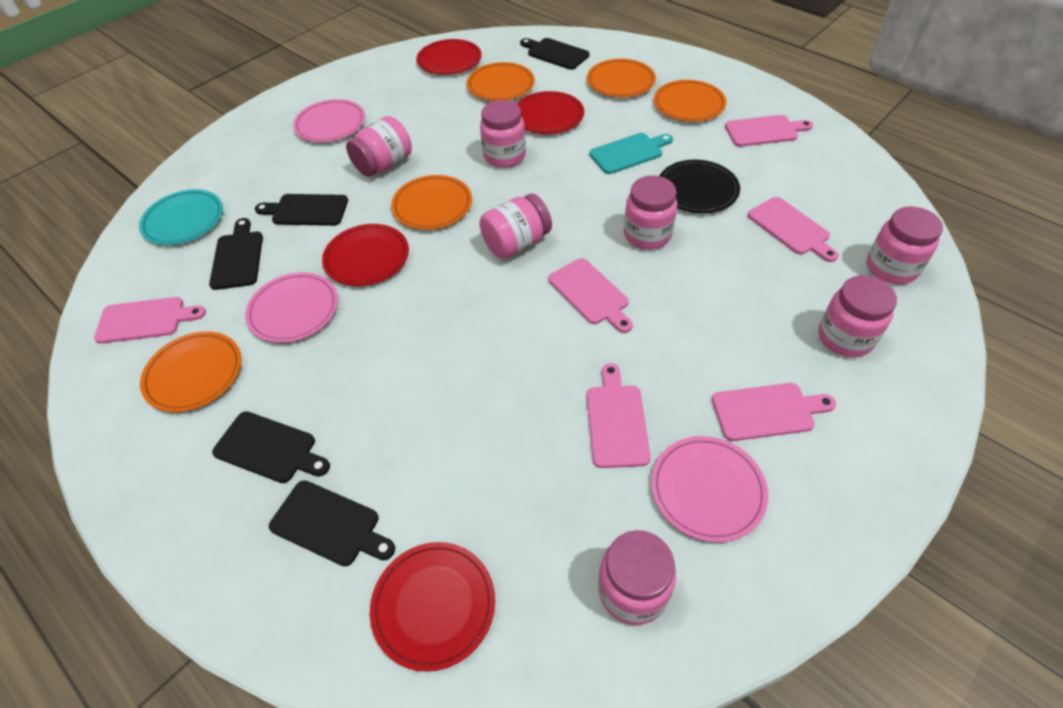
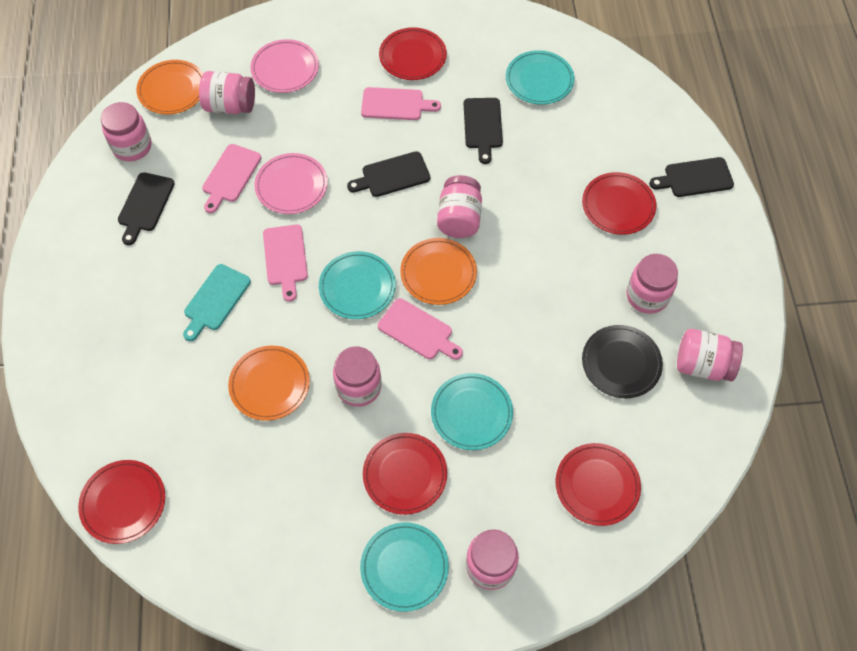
black cutting board: 5 -> 4
orange plate: 5 -> 3
pink cutting board: 6 -> 4
pink plate: 3 -> 2
red plate: 4 -> 5
turquoise plate: 1 -> 4

